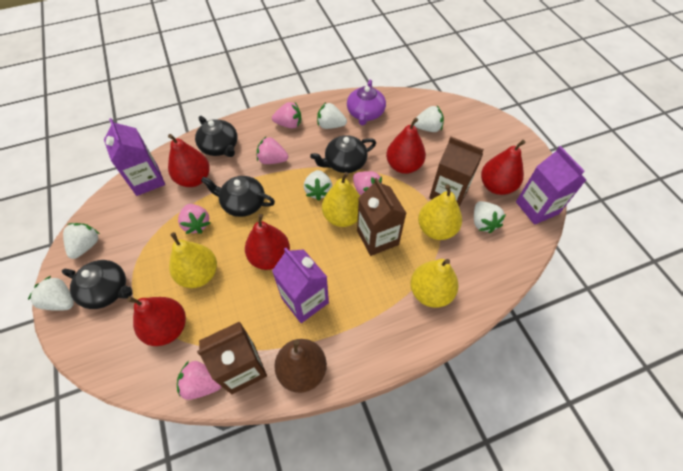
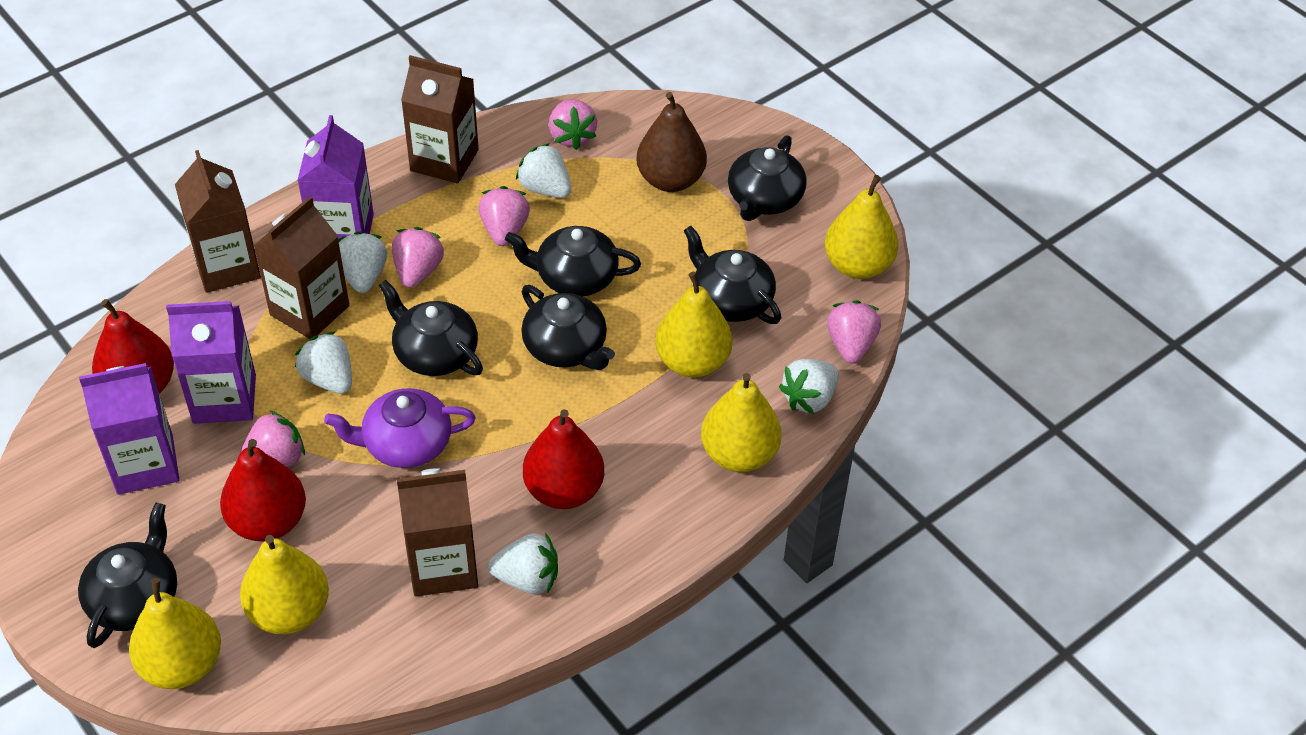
black teapot: 4 -> 6
brown carton: 3 -> 4
red pear: 5 -> 3
white strawberry: 6 -> 5
yellow pear: 4 -> 5

